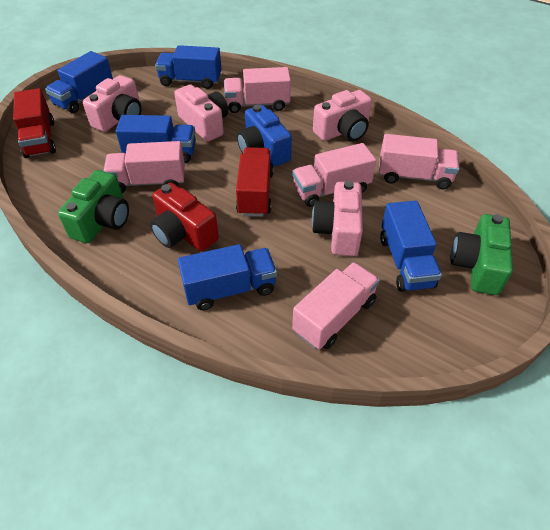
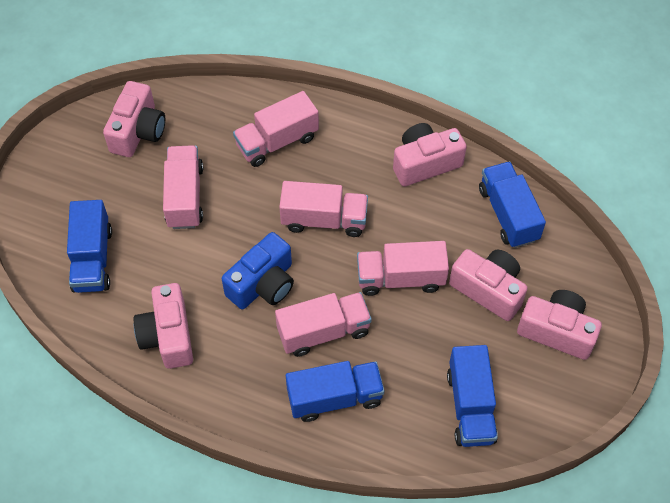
blue truck: 5 -> 4
green camera: 2 -> 0
pink camera: 4 -> 5
red camera: 1 -> 0
red truck: 2 -> 0

